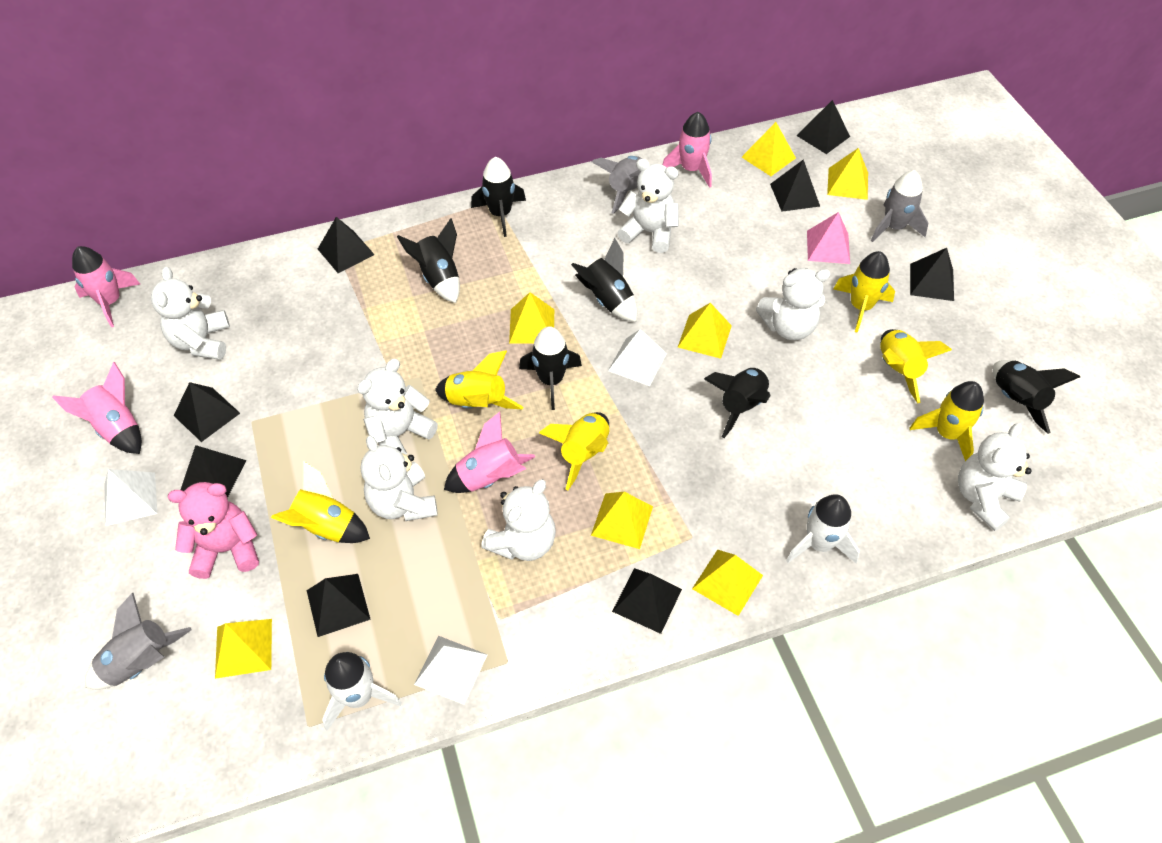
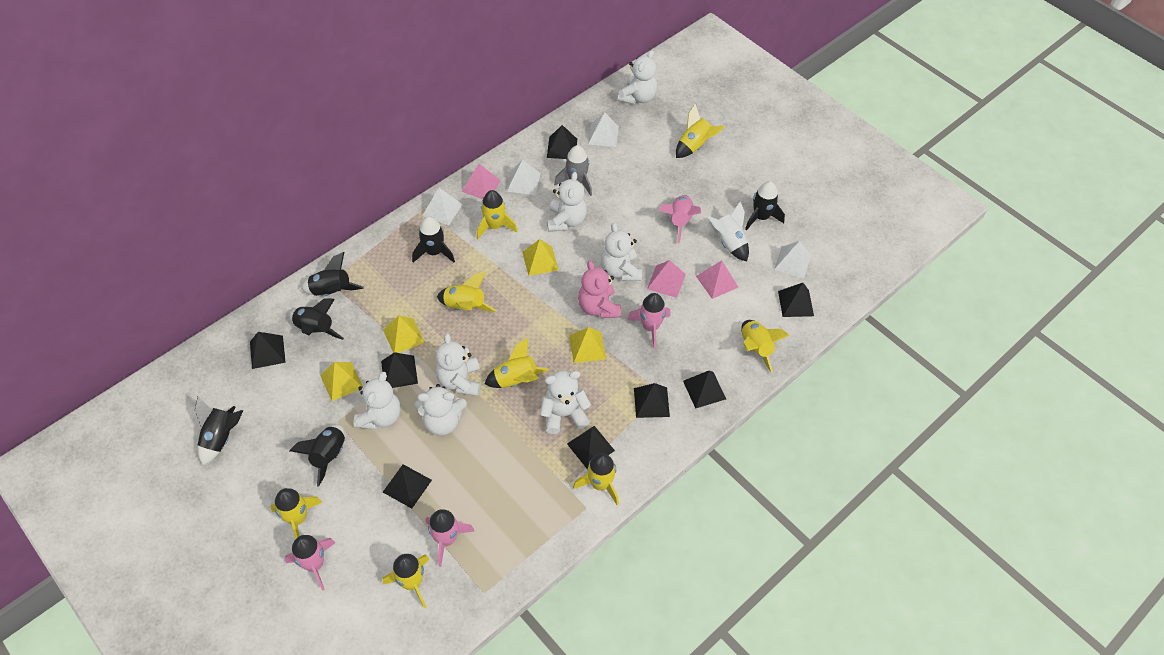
grey rocket: 3 -> 1
pink pyramid: 1 -> 3
white pyramid: 3 -> 4
white rocket: 2 -> 1
yellow pyramid: 7 -> 4
yellow rocket: 6 -> 8

